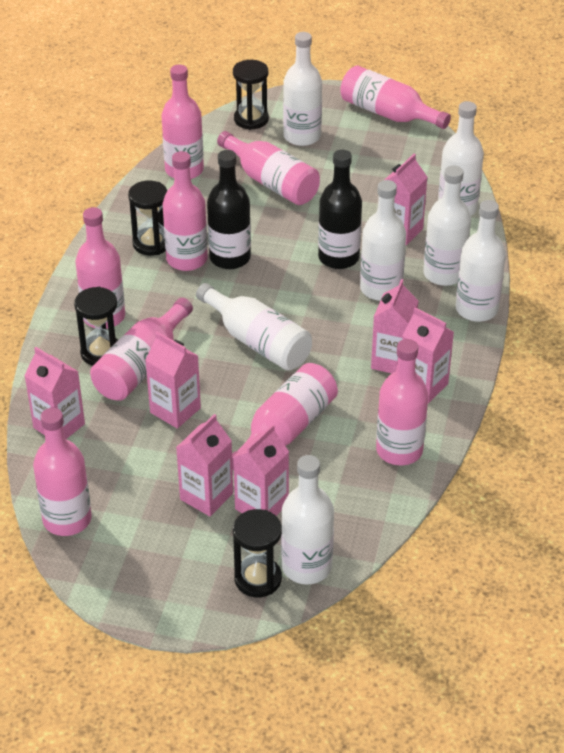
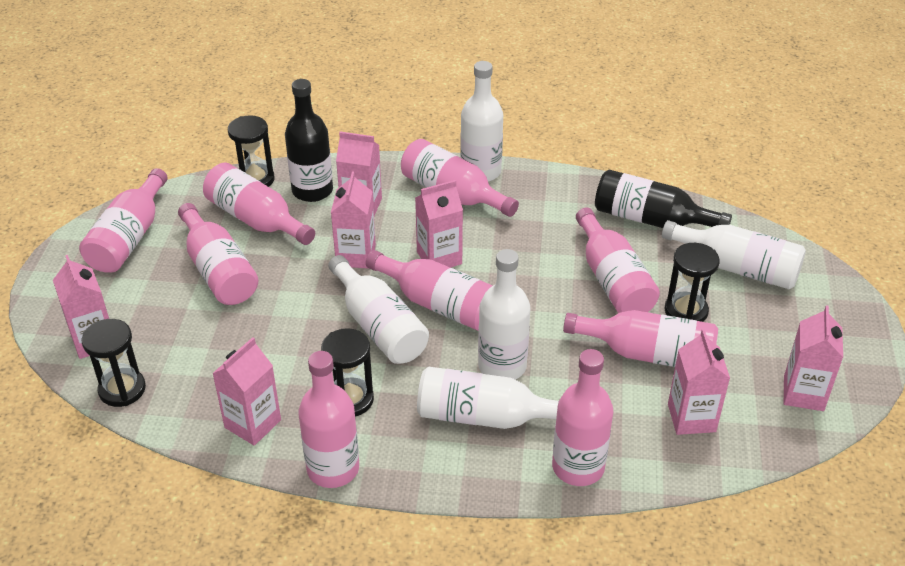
white bottle: 7 -> 5

